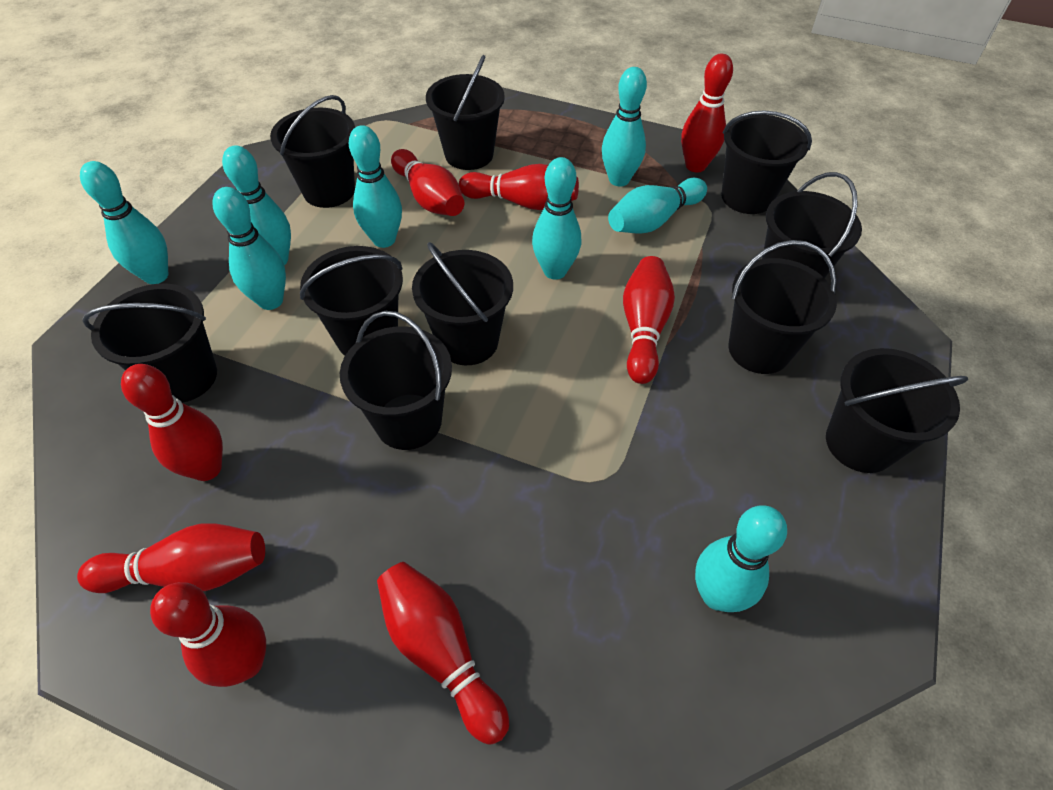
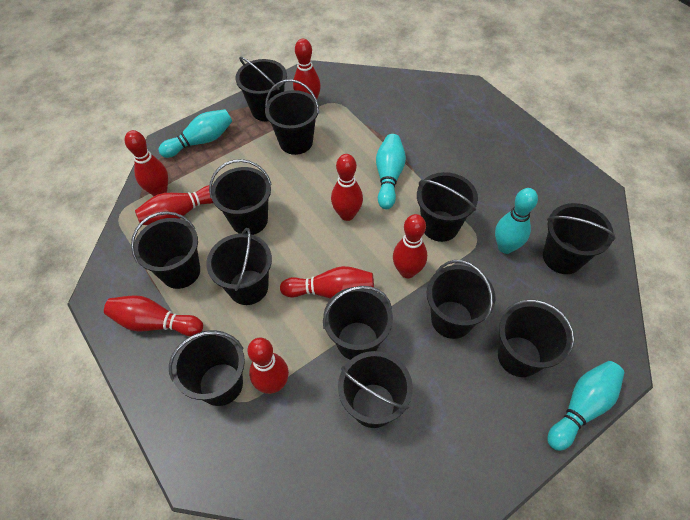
black bucket: 10 -> 12
turquoise bowling pin: 8 -> 4

